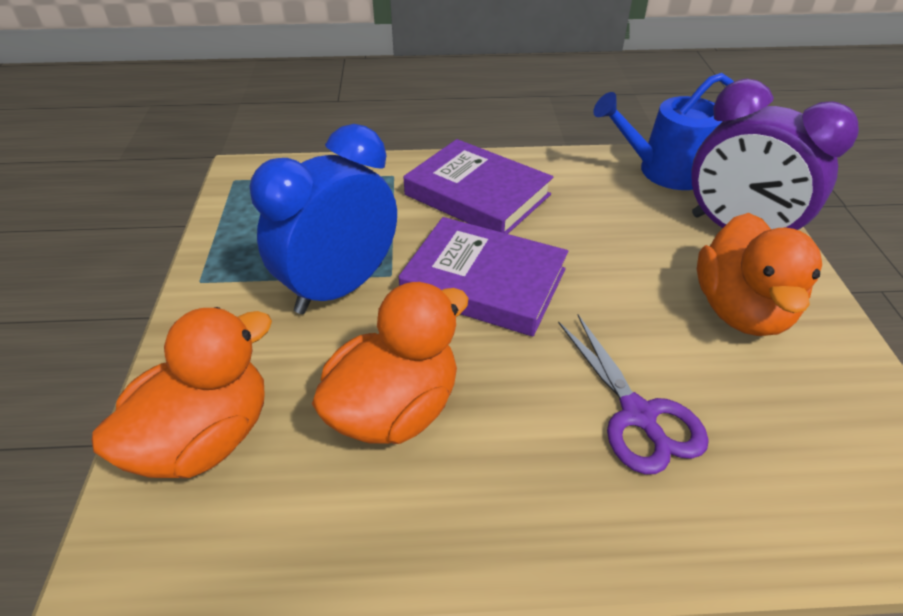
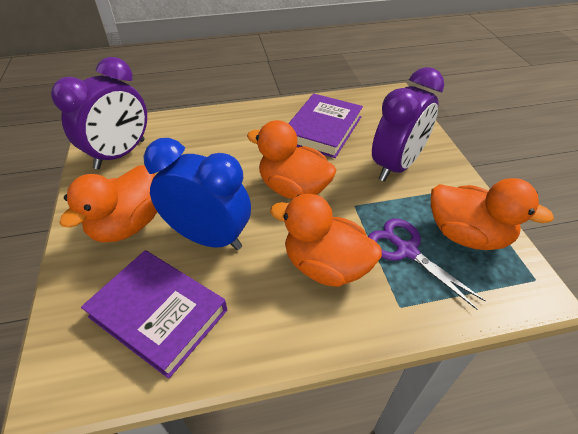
blue watering can: 1 -> 0
orange duck: 3 -> 4
purple clock: 1 -> 2

